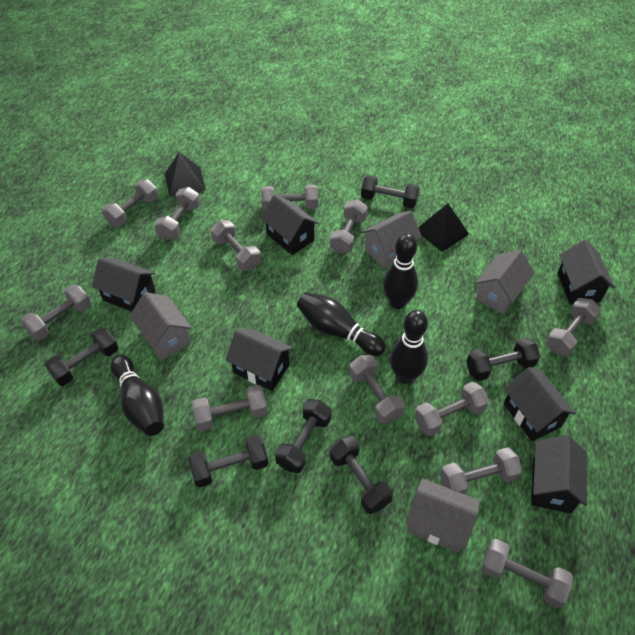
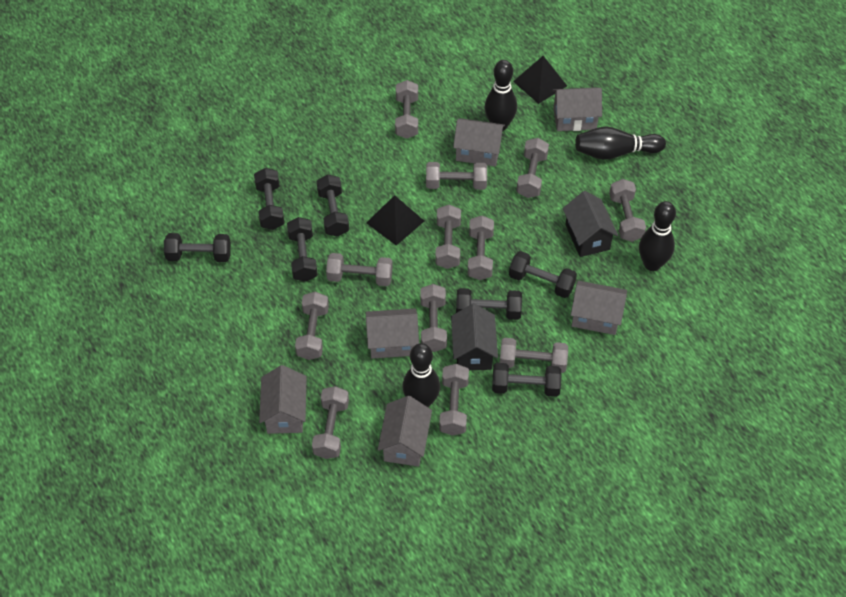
black dumbbell: 6 -> 7
black house: 6 -> 2
grey house: 4 -> 6

